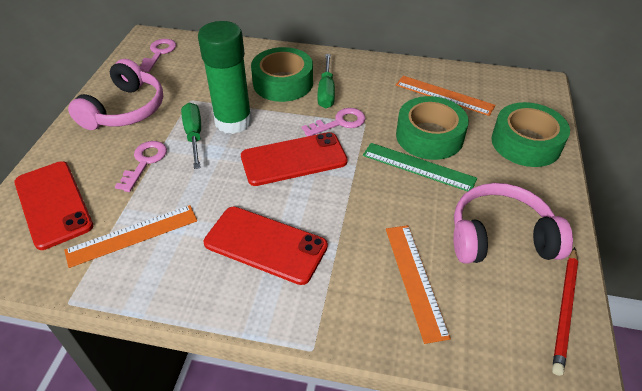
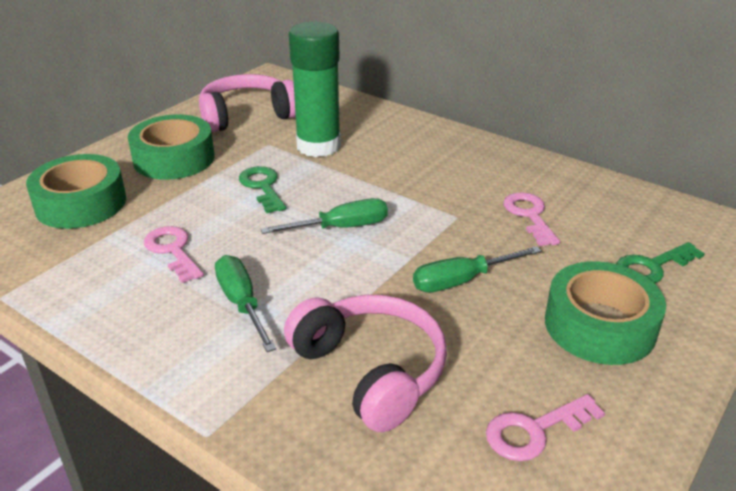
green key: 0 -> 2
green ruler: 1 -> 0
green screwdriver: 2 -> 3
orange ruler: 3 -> 0
red pencil: 1 -> 0
red phone: 3 -> 0

